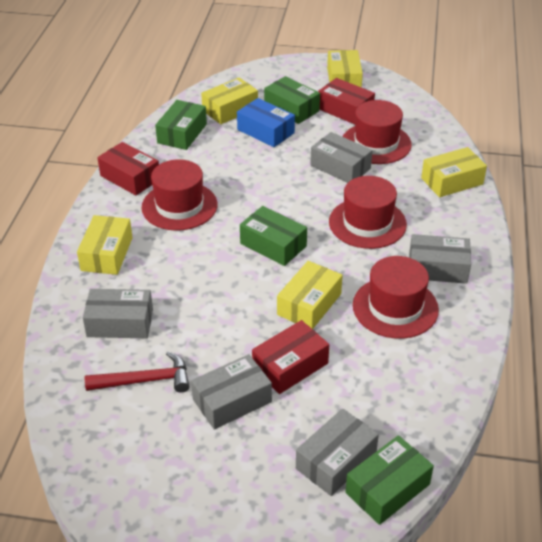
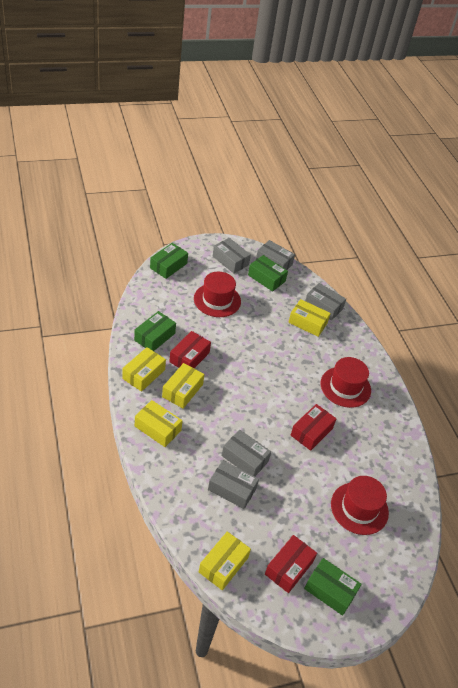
blue box: 1 -> 0
red hammer: 1 -> 0
red hat: 4 -> 3

